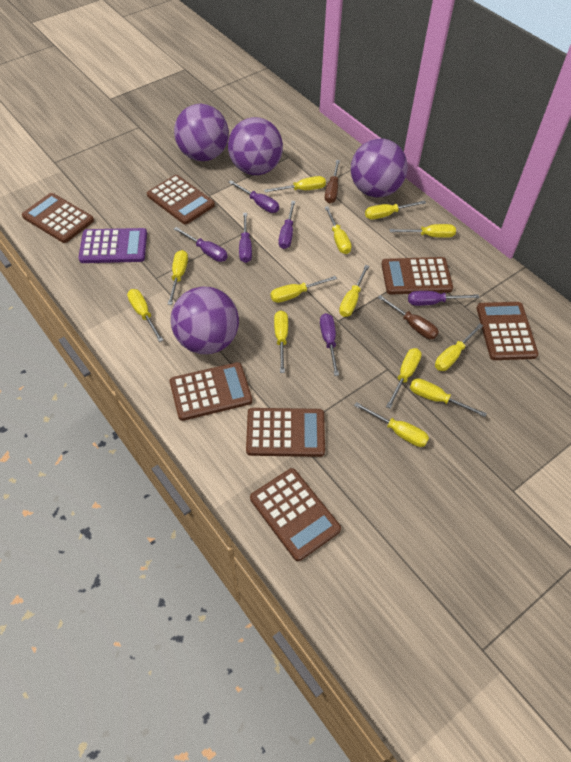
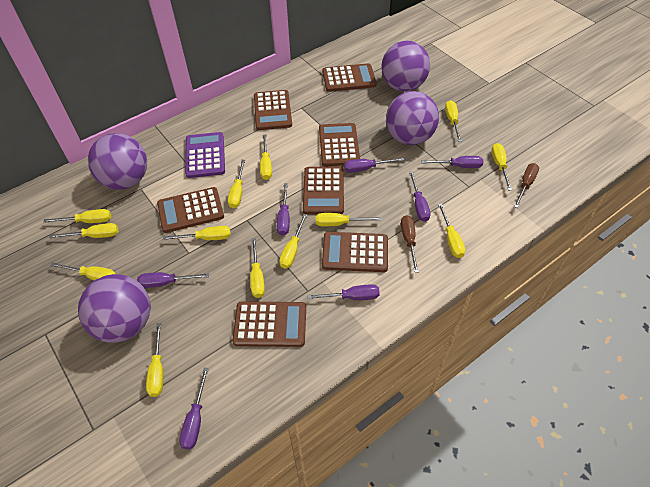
purple screwdriver: 6 -> 7

